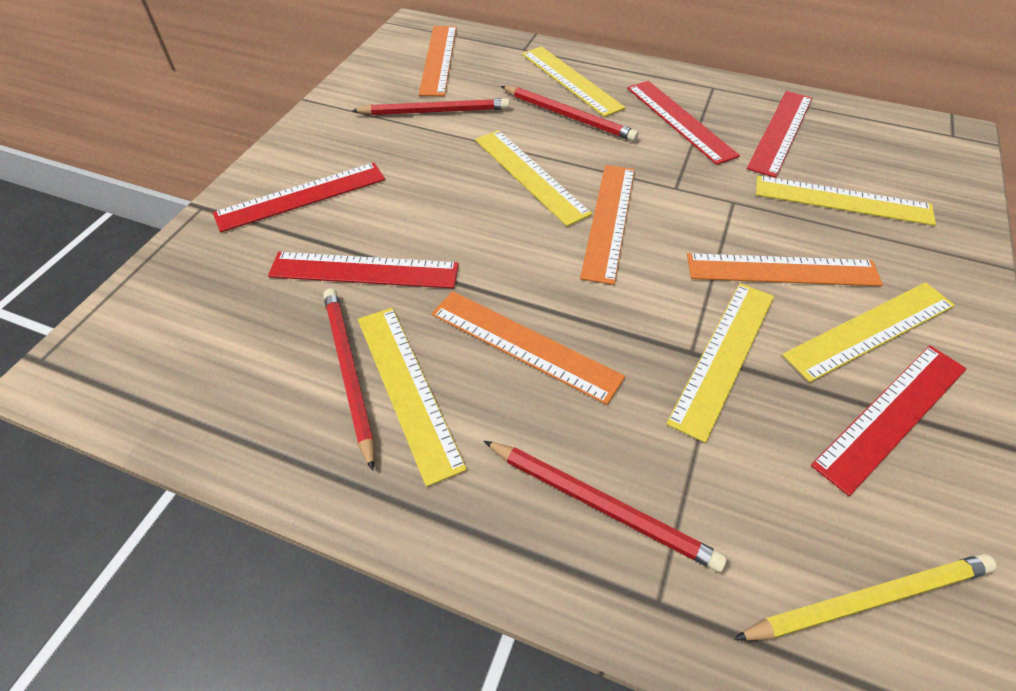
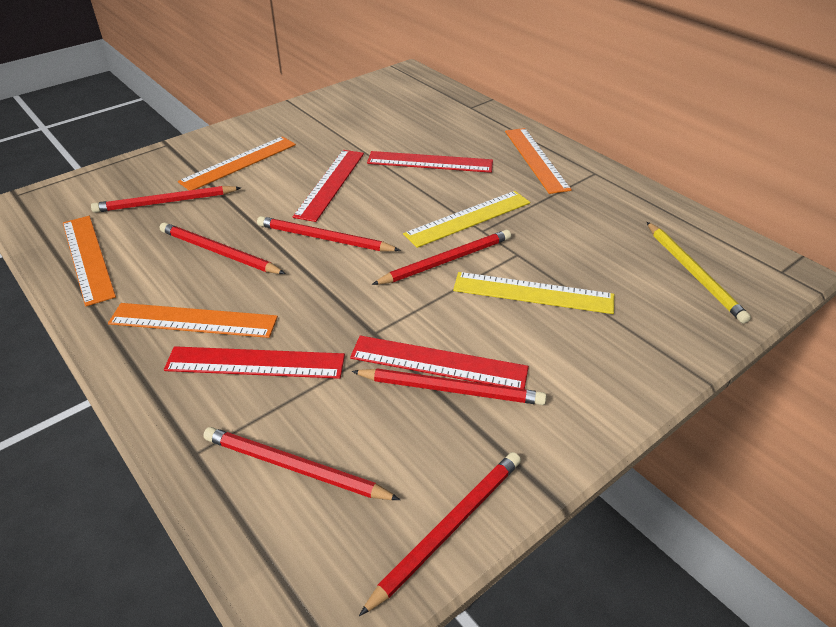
red pencil: 4 -> 7
red ruler: 5 -> 4
yellow ruler: 6 -> 2

